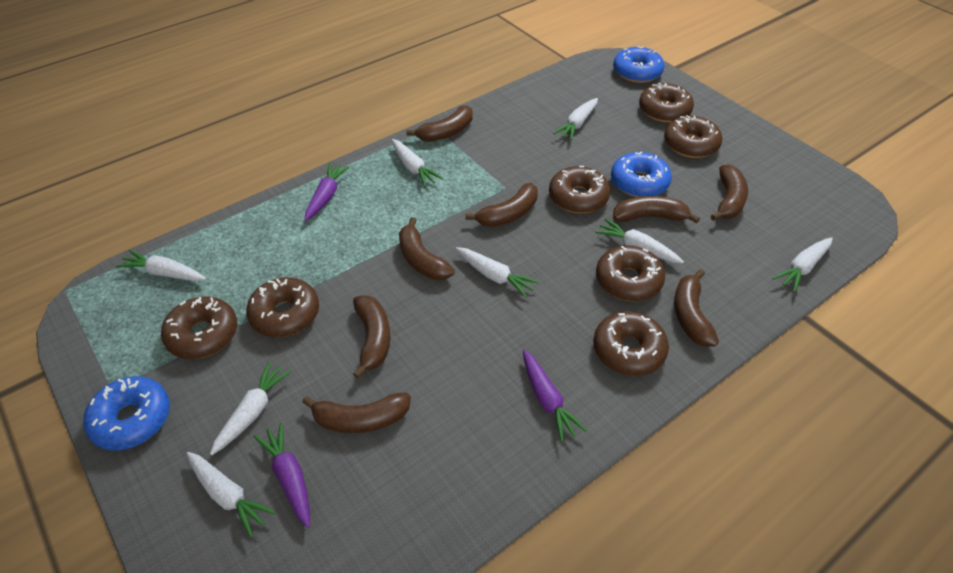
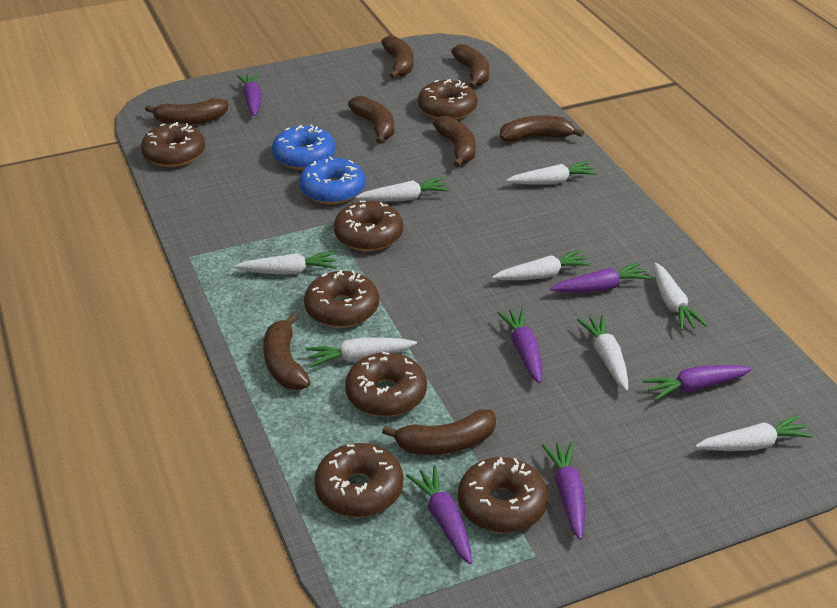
blue donut: 3 -> 2
purple carrot: 3 -> 6

